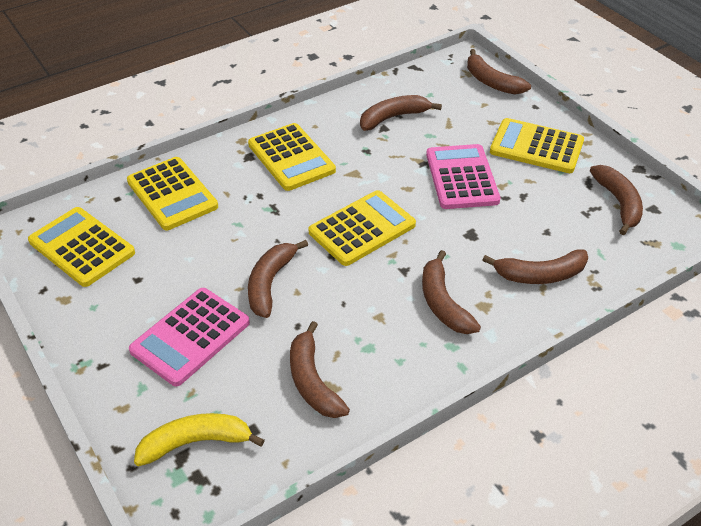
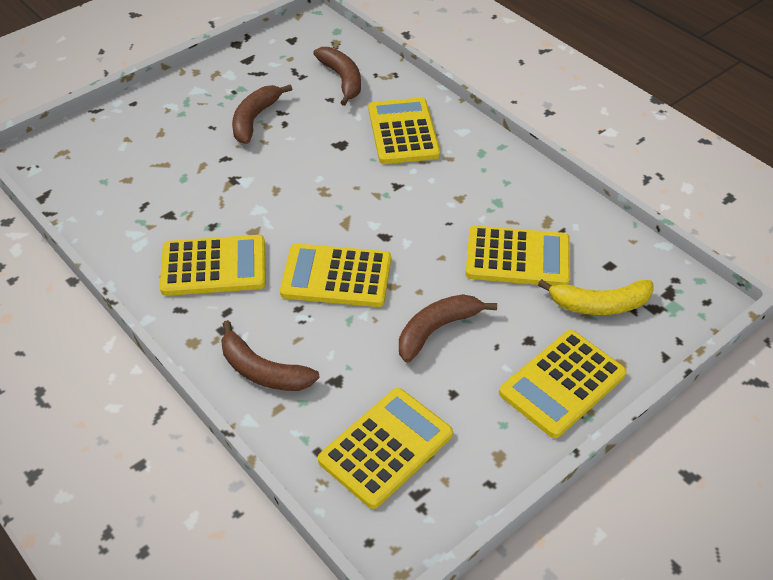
brown banana: 7 -> 4
pink calculator: 2 -> 0
yellow calculator: 5 -> 6

